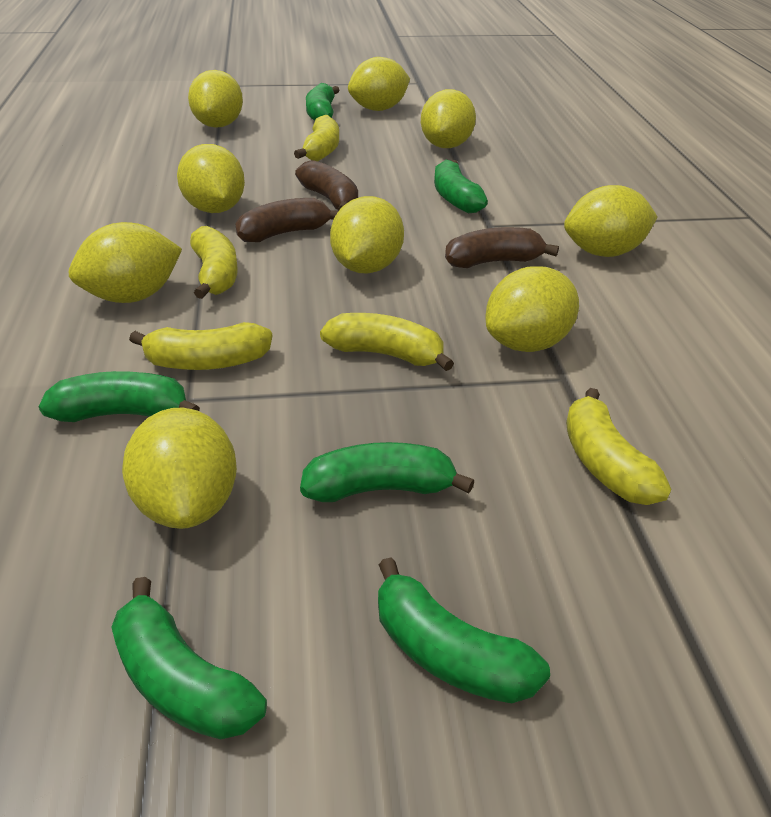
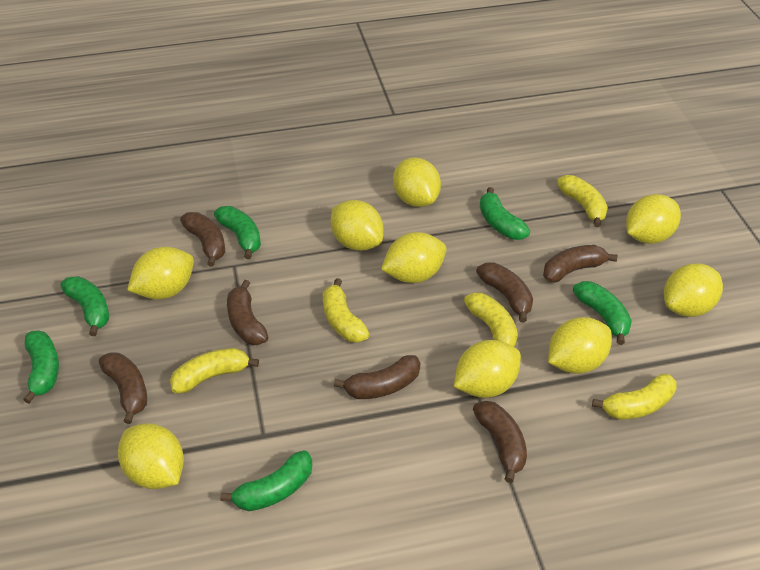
brown banana: 3 -> 7

